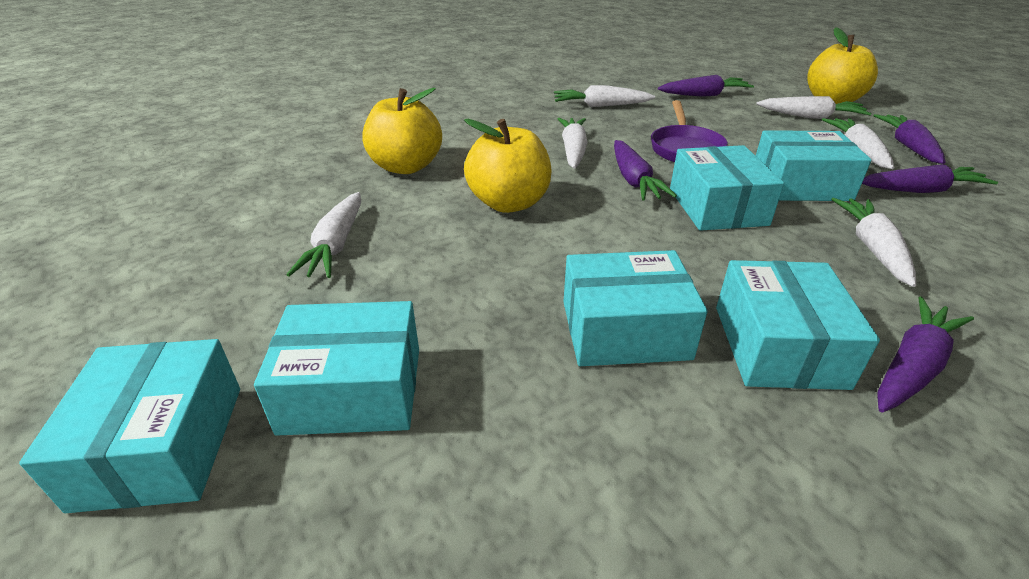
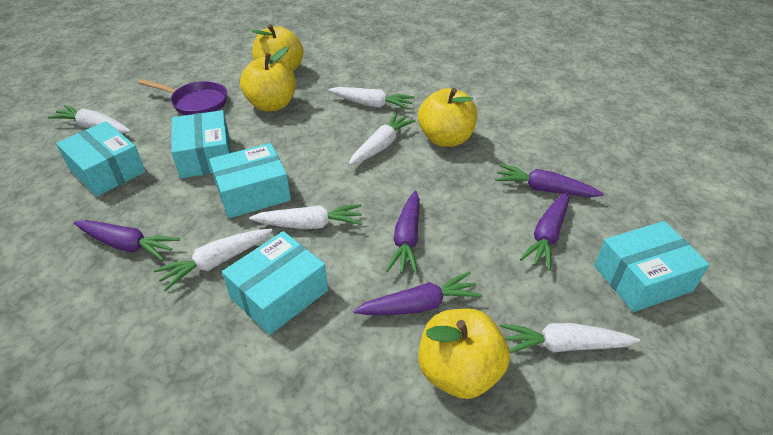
turquoise box: 6 -> 5
yellow apple: 3 -> 4

